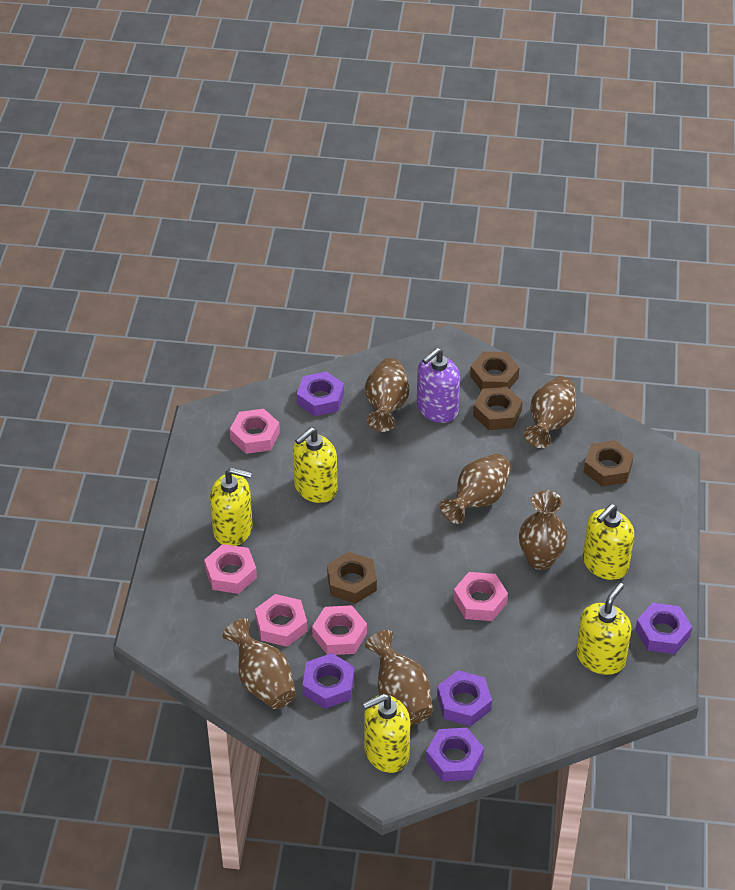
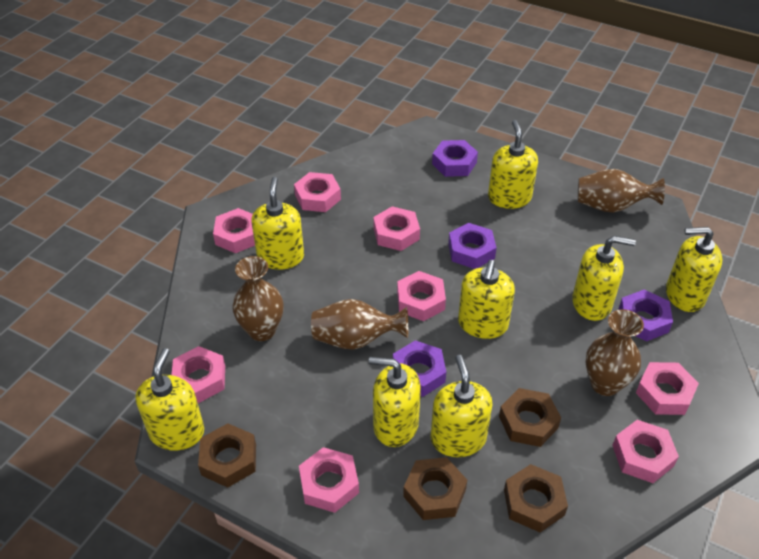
brown vase: 6 -> 4
pink nut: 5 -> 8
purple nut: 5 -> 4
purple soap dispenser: 1 -> 0
yellow soap dispenser: 5 -> 8

